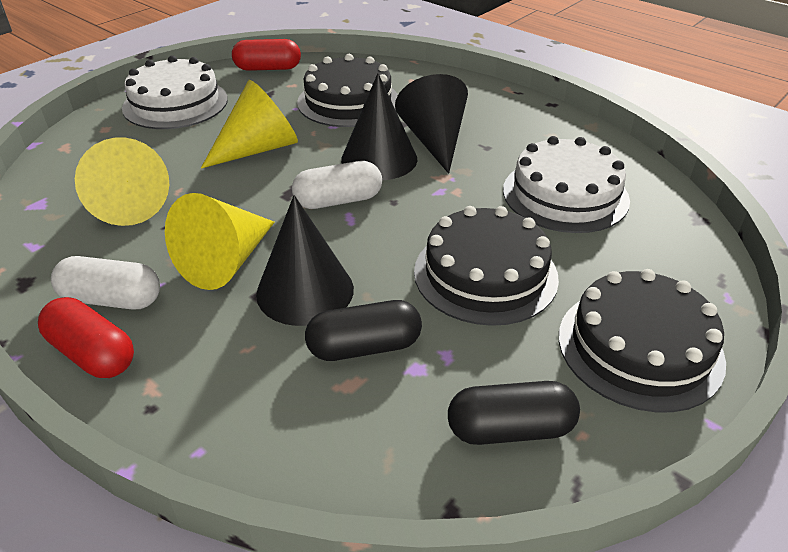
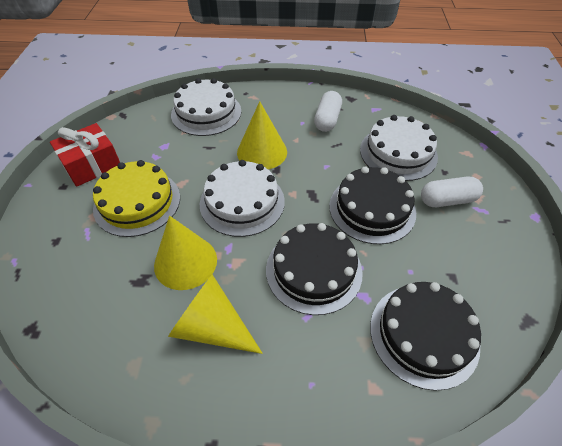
black capsule: 2 -> 0
black cone: 3 -> 0
red capsule: 2 -> 0
red gift: 0 -> 1
white cake: 2 -> 3
yellow cake: 0 -> 1

